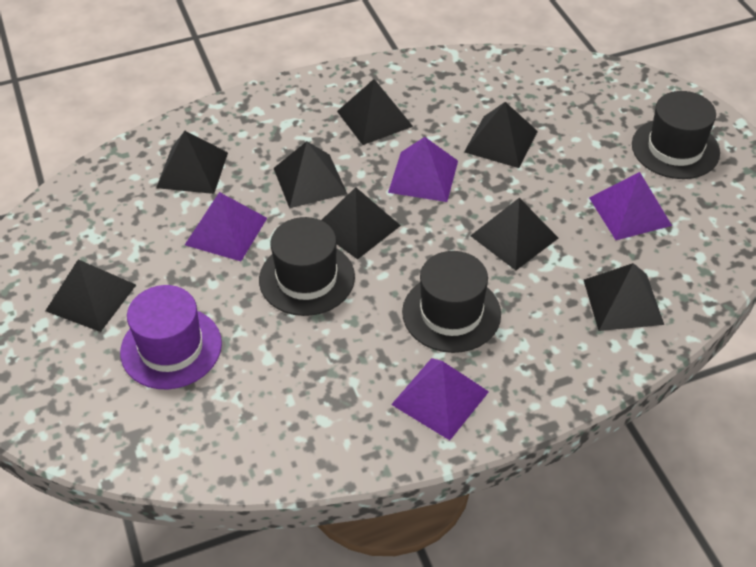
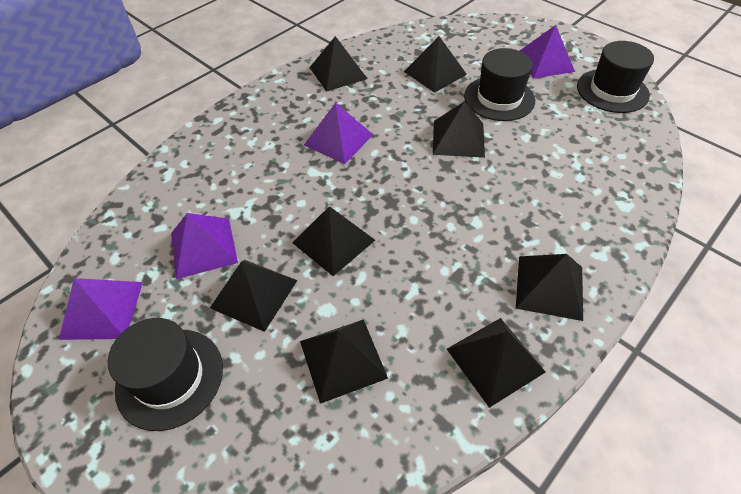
purple hat: 1 -> 0

